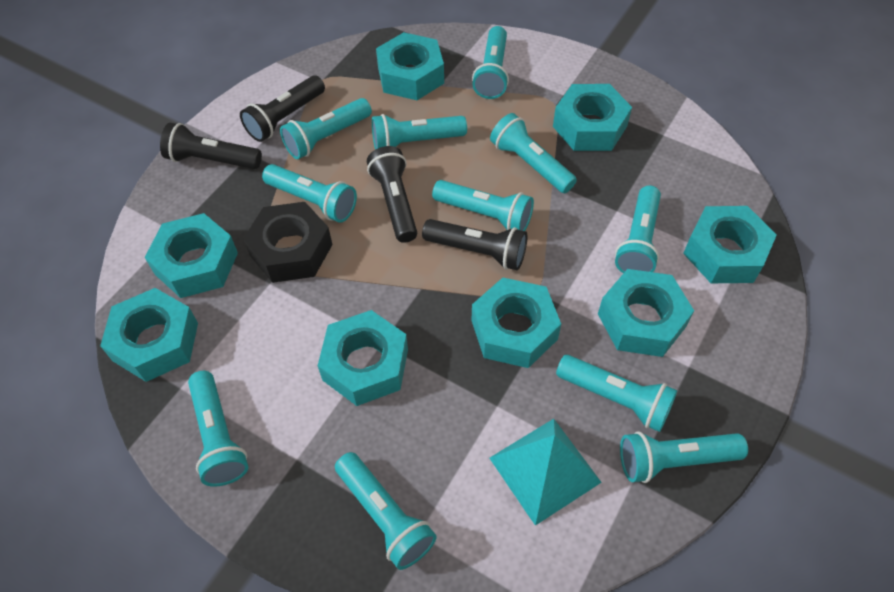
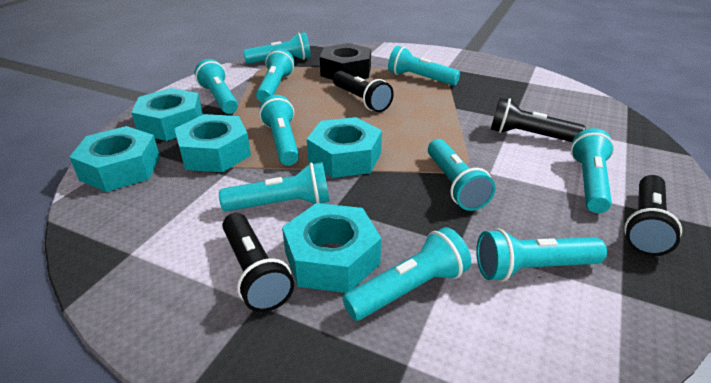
turquoise flashlight: 11 -> 10
turquoise nut: 8 -> 5
turquoise pyramid: 1 -> 0

